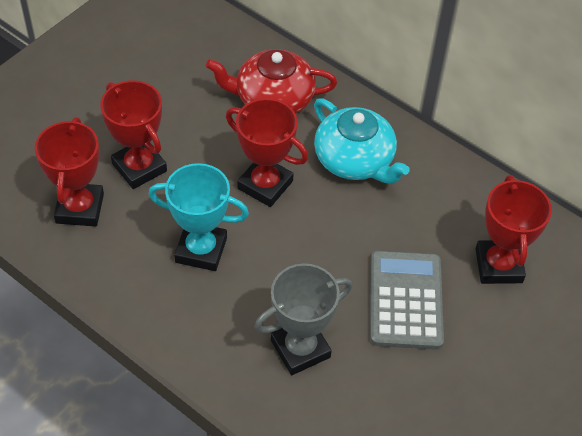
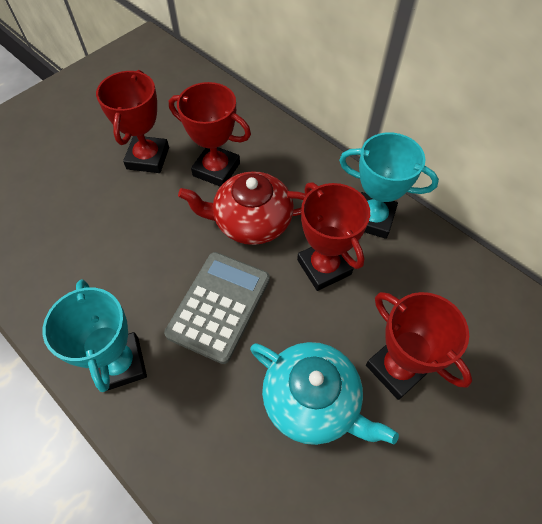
grey trophy: 1 -> 0
turquoise trophy: 1 -> 2

